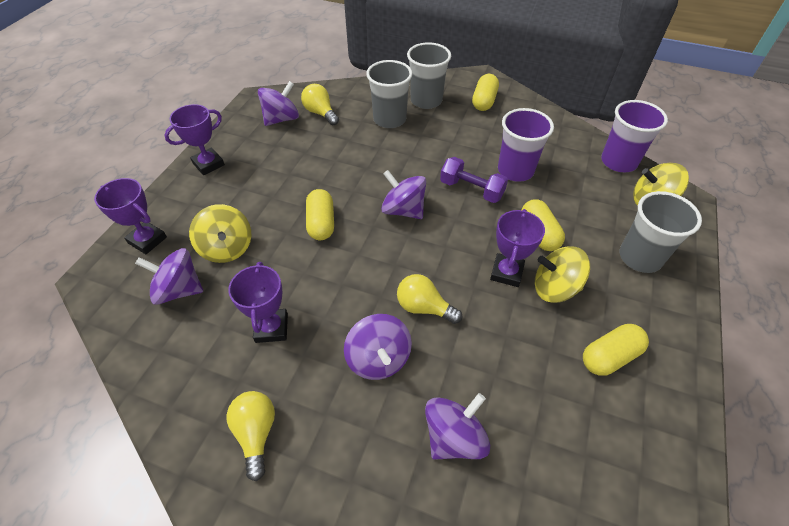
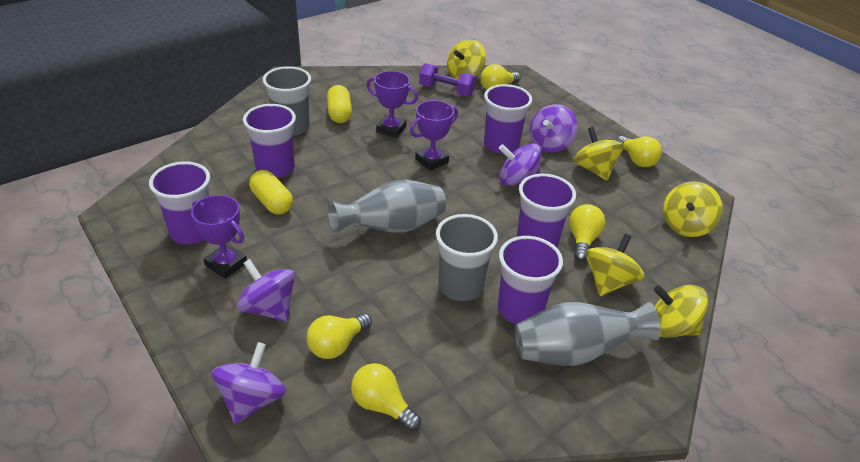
grey cup: 3 -> 2
grey vase: 0 -> 2
purple cup: 2 -> 5
purple spinning top: 5 -> 4
purple trophy: 4 -> 3
yellow capsule: 4 -> 2
yellow light bulb: 3 -> 5
yellow spinning top: 3 -> 5

